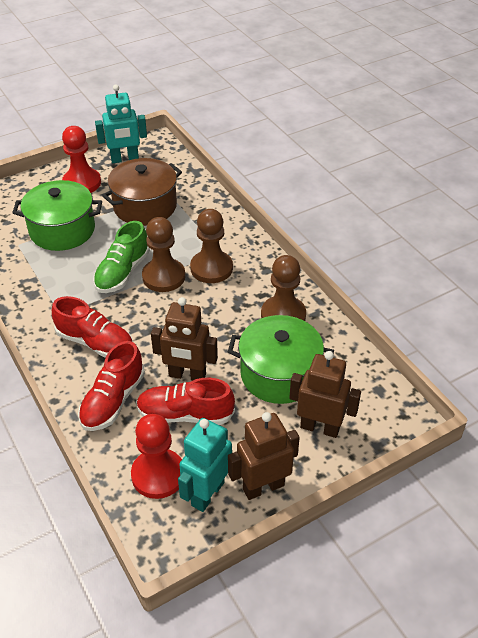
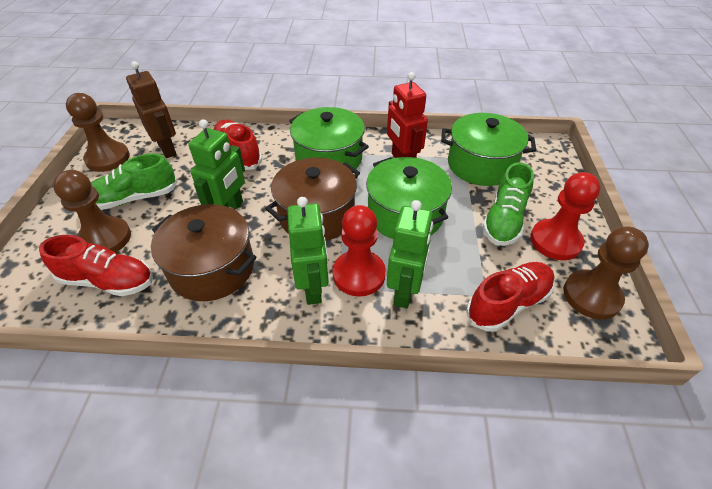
brown pot: 1 -> 2
brown robot: 3 -> 1
green pot: 2 -> 3
green robot: 0 -> 3
green shoe: 1 -> 2
red robot: 0 -> 1
turquoise robot: 2 -> 0

